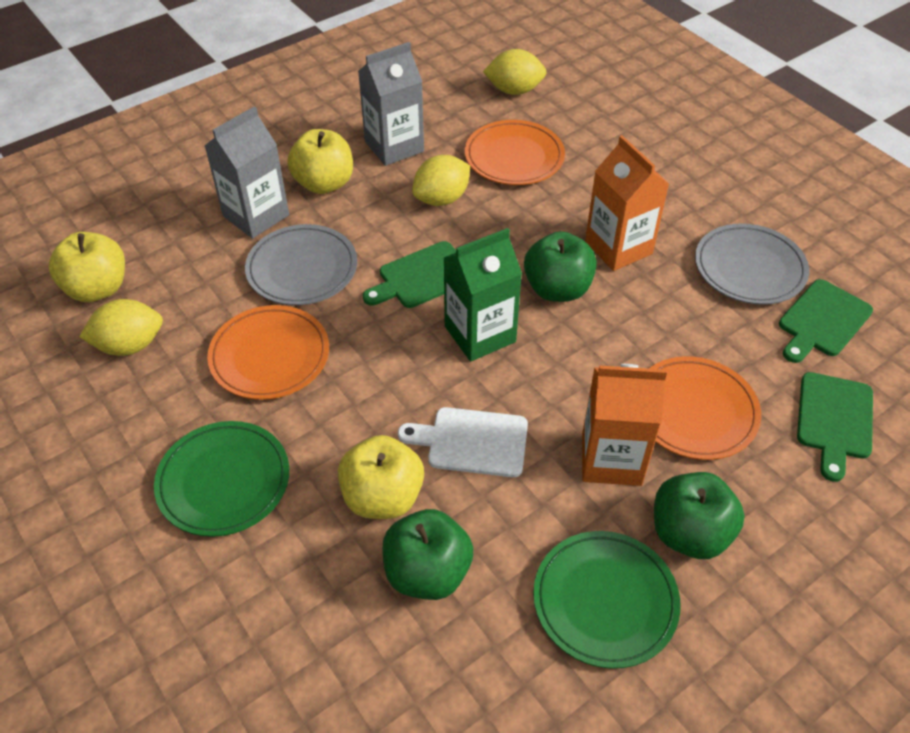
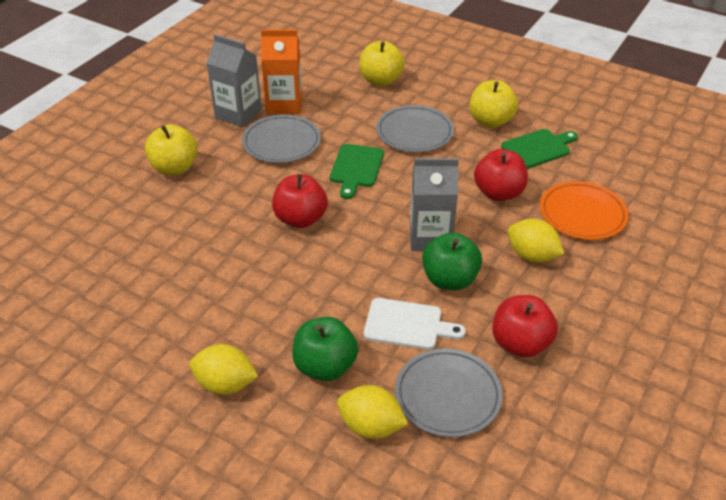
green apple: 3 -> 2
green carton: 1 -> 0
green cutting board: 3 -> 2
green plate: 2 -> 0
grey plate: 2 -> 3
orange carton: 2 -> 1
orange plate: 3 -> 1
red apple: 0 -> 3

